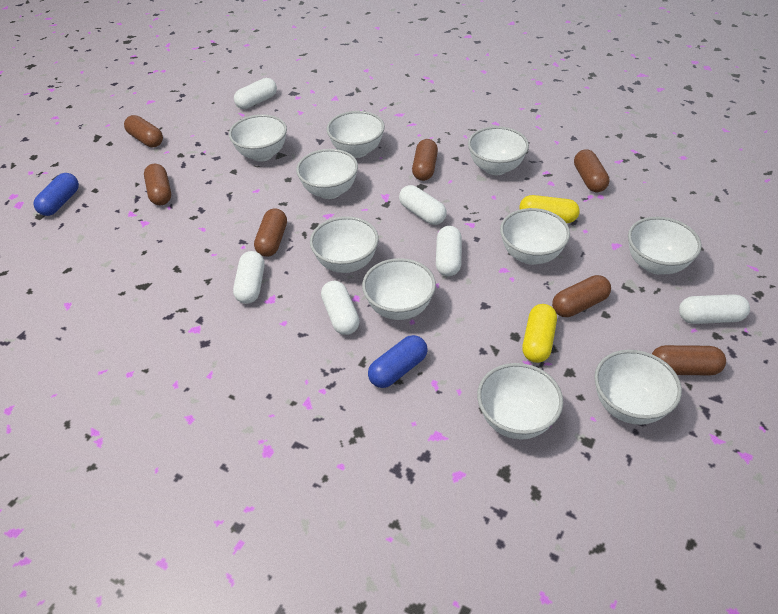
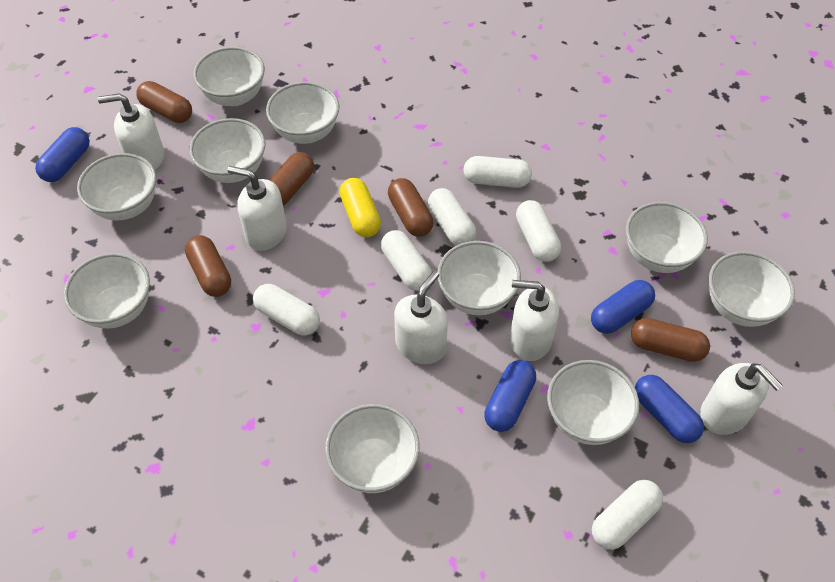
blue capsule: 2 -> 4
brown capsule: 7 -> 5
white soap dispenser: 0 -> 5
yellow capsule: 2 -> 1

